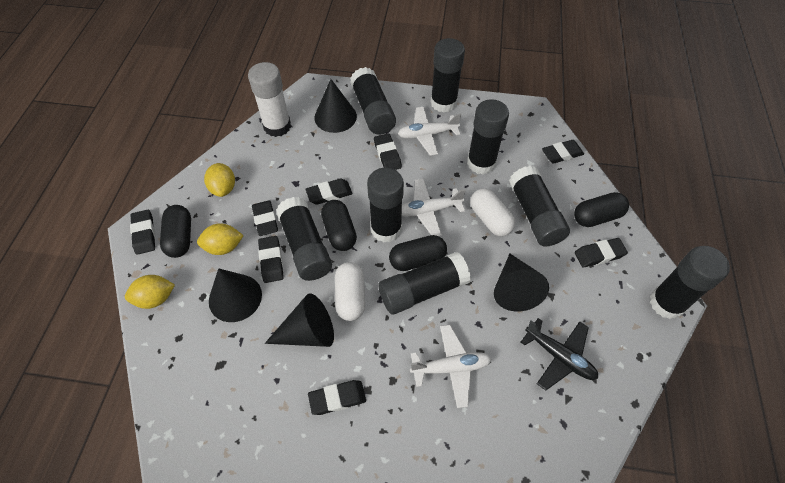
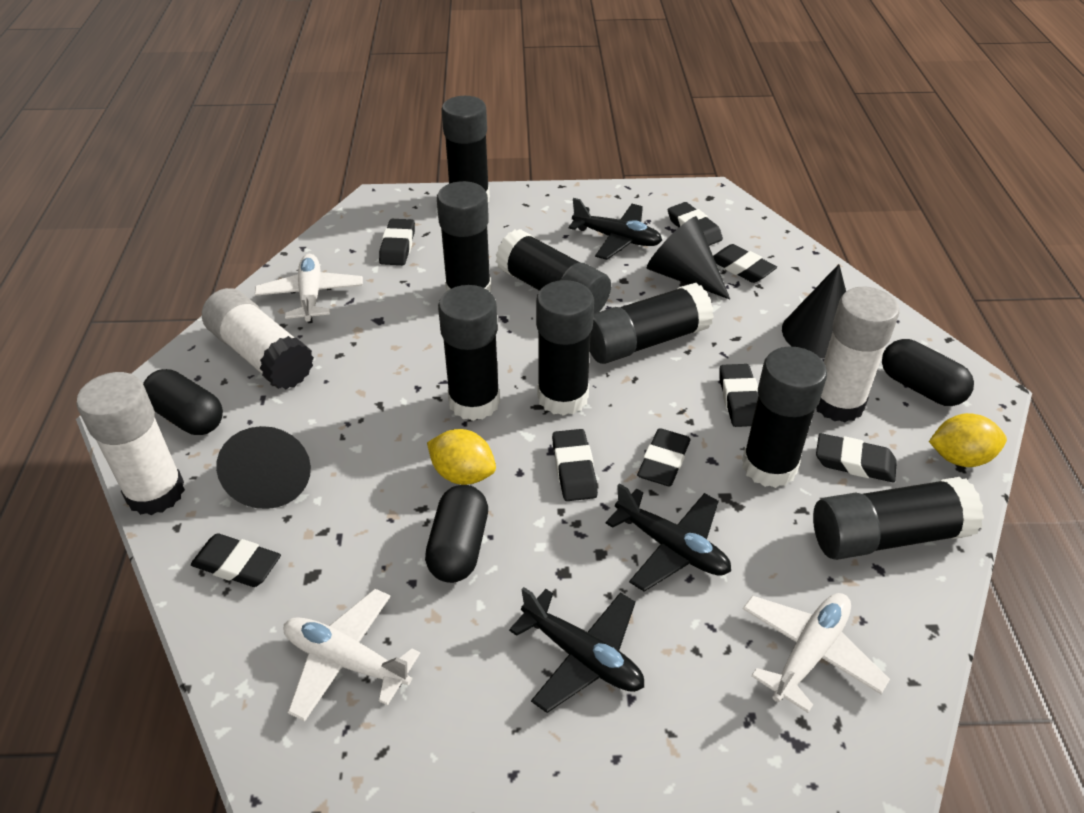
black capsule: 4 -> 3
black cone: 4 -> 3
black plane: 1 -> 3
white capsule: 2 -> 0
white glue stick: 1 -> 3
yellow lemon: 3 -> 2

